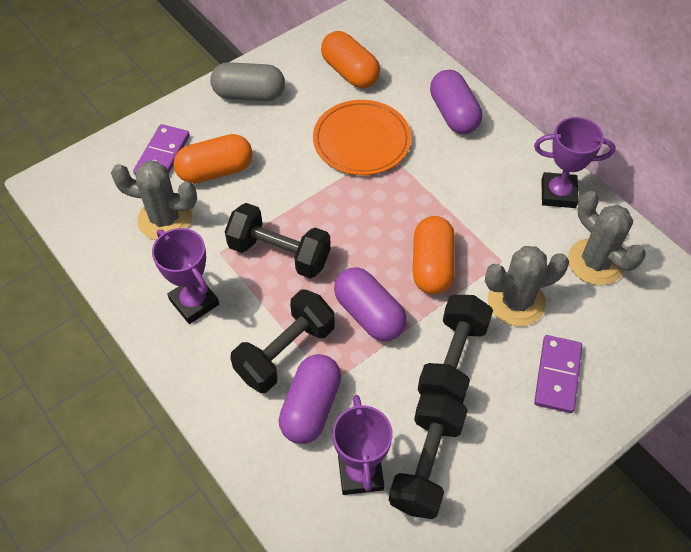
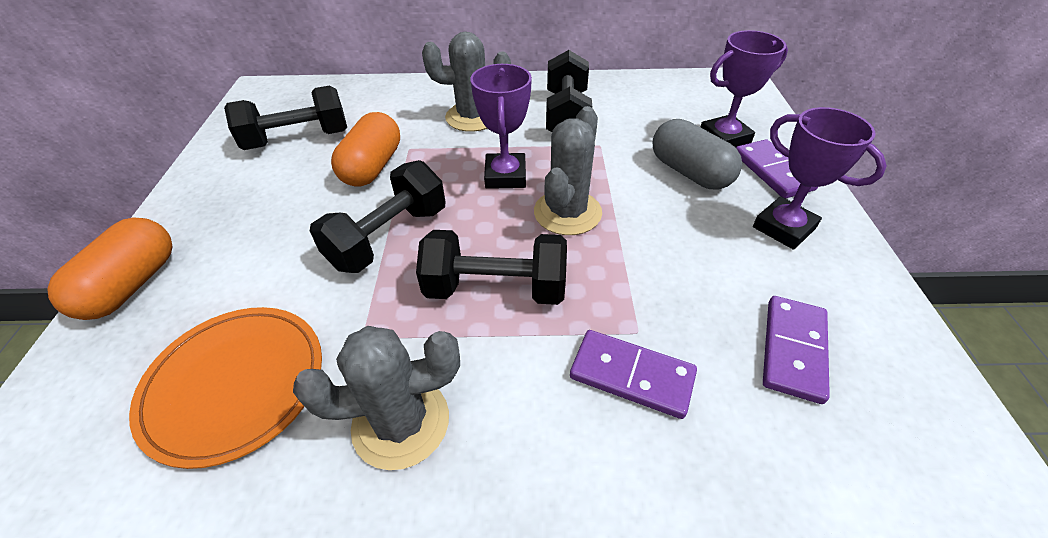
orange capsule: 3 -> 2
purple capsule: 3 -> 0
purple domino: 2 -> 3

